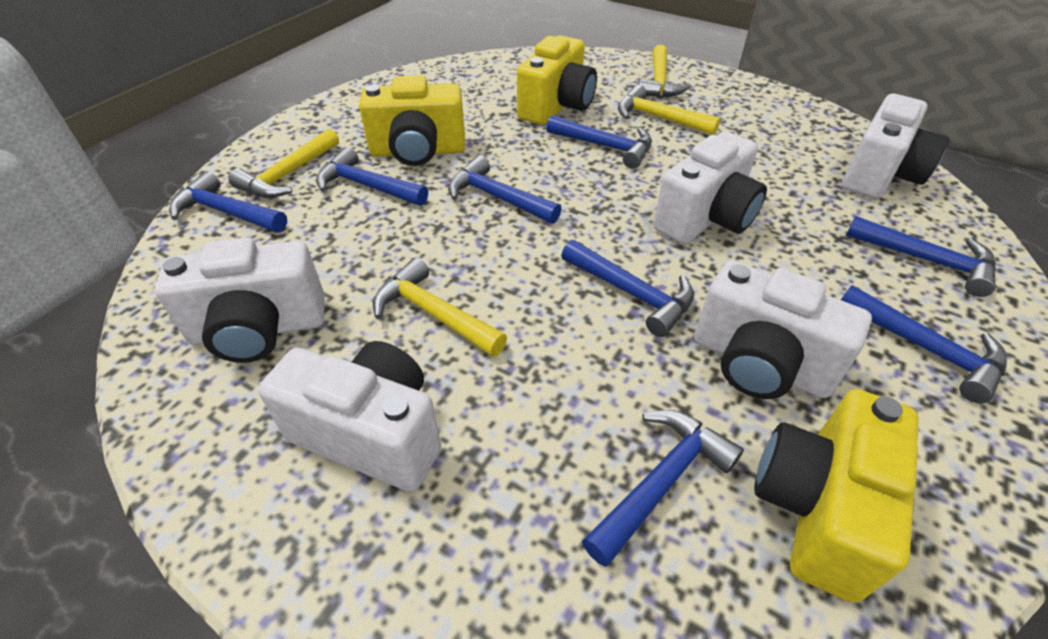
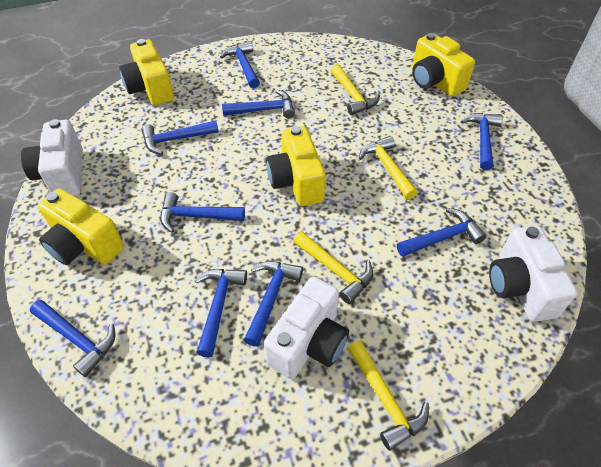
blue hammer: 8 -> 9
white camera: 5 -> 3
yellow camera: 3 -> 4

